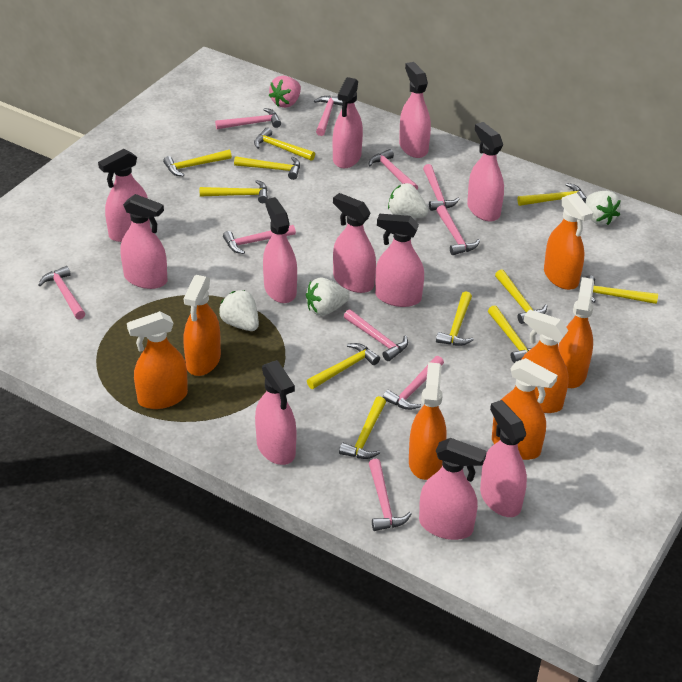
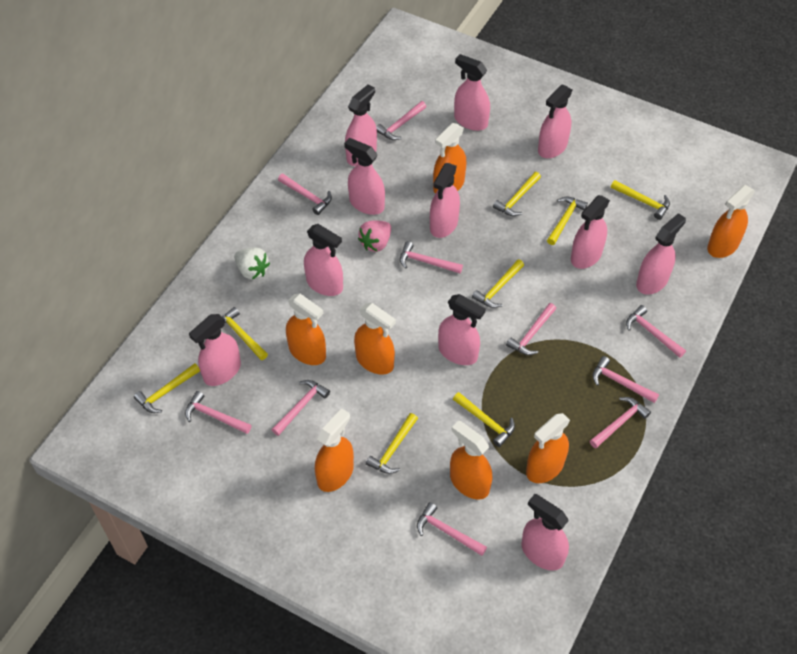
white strawberry: 4 -> 1
yellow hammer: 11 -> 8

